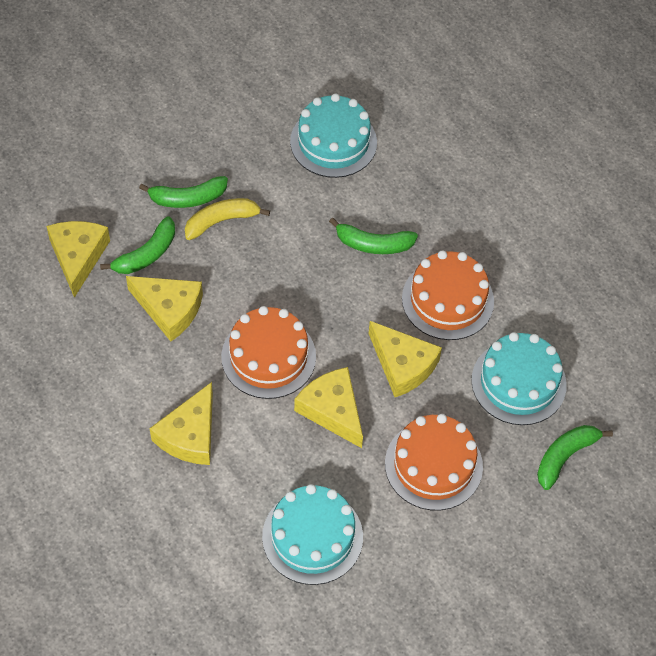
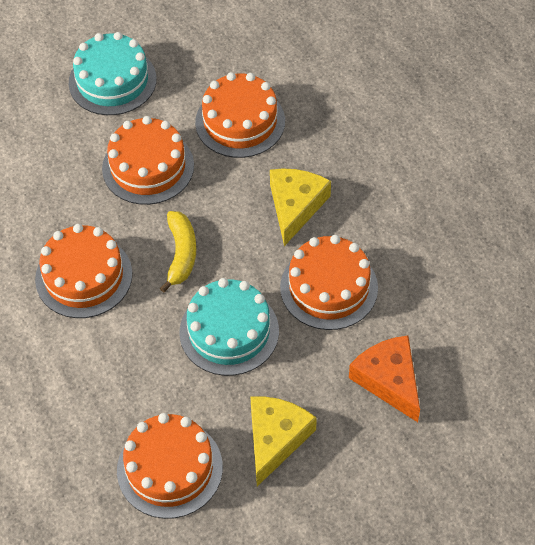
green banana: 4 -> 0
orange cake: 3 -> 5
orange cheese: 0 -> 1
turquoise cake: 3 -> 2
yellow cheese: 5 -> 2

